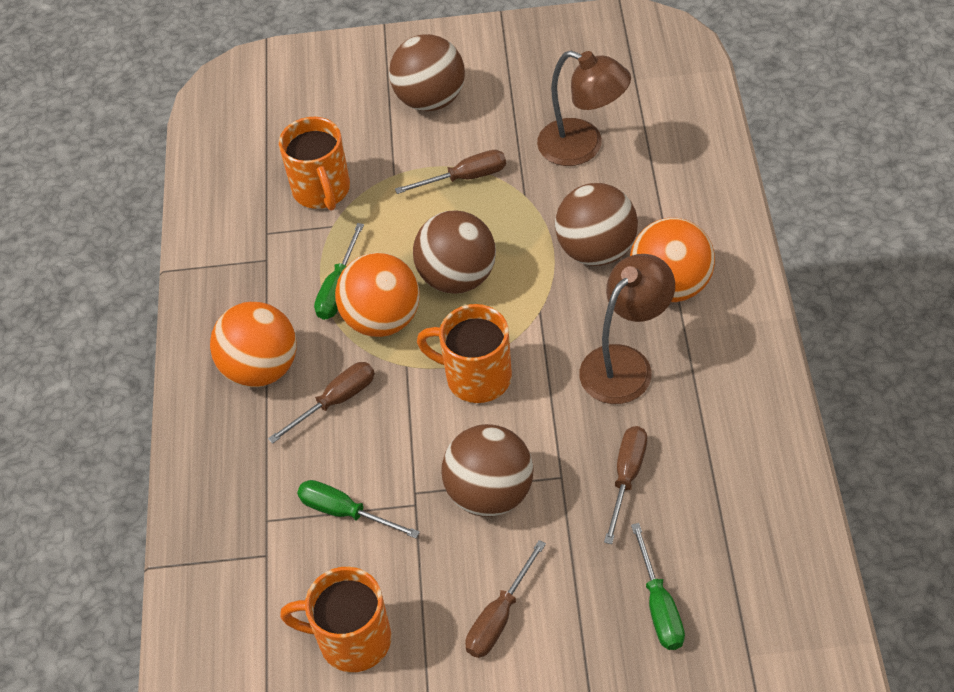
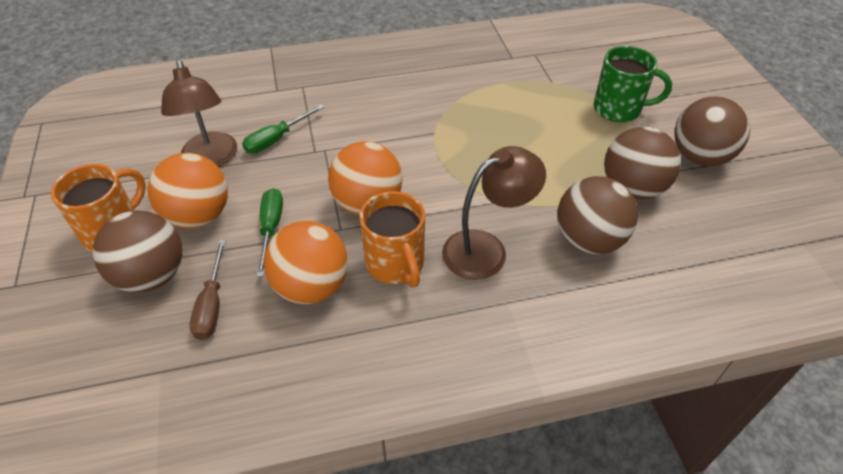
brown screwdriver: 4 -> 1
green mug: 0 -> 1
green screwdriver: 3 -> 2
orange mug: 3 -> 2

